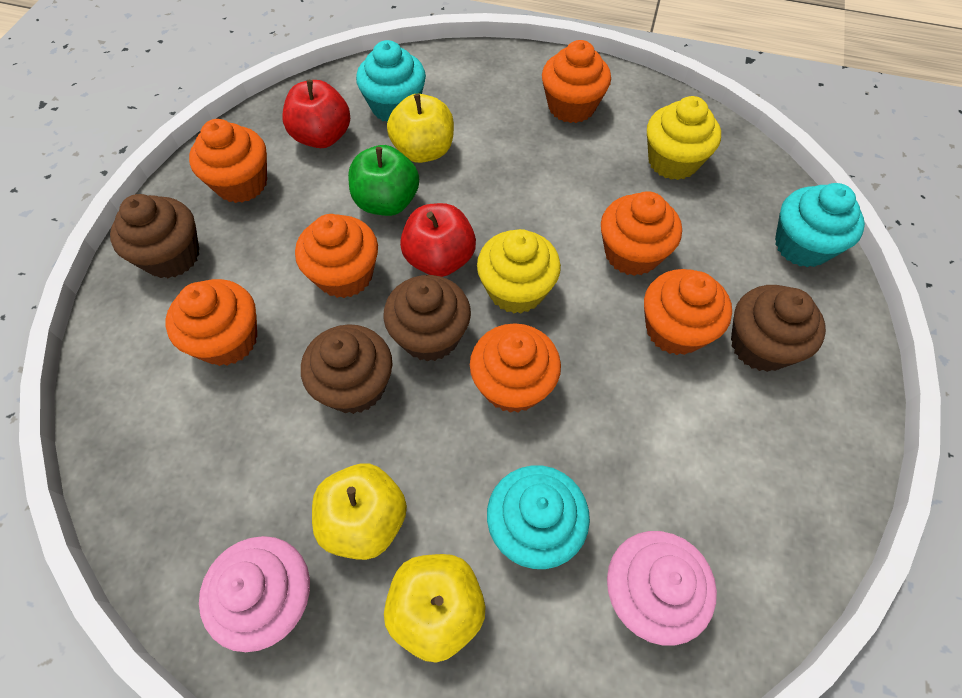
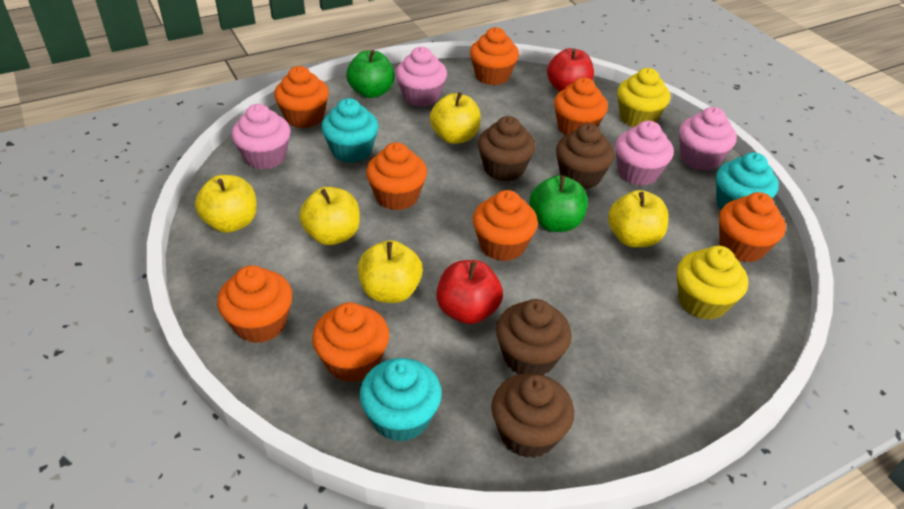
green apple: 1 -> 2
orange cupcake: 7 -> 8
pink cupcake: 2 -> 4
yellow apple: 3 -> 5

